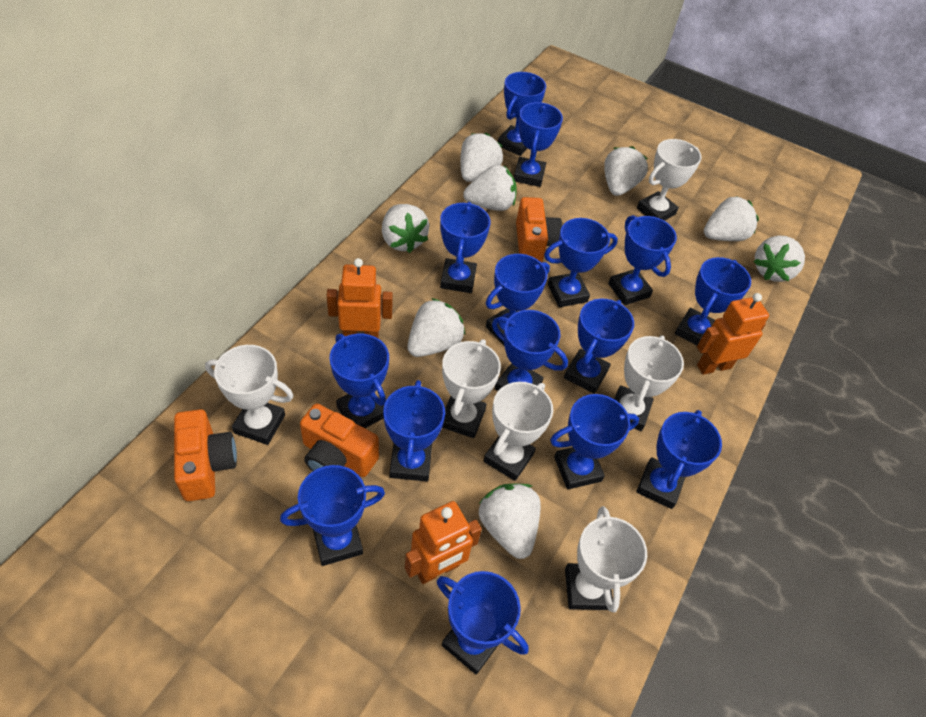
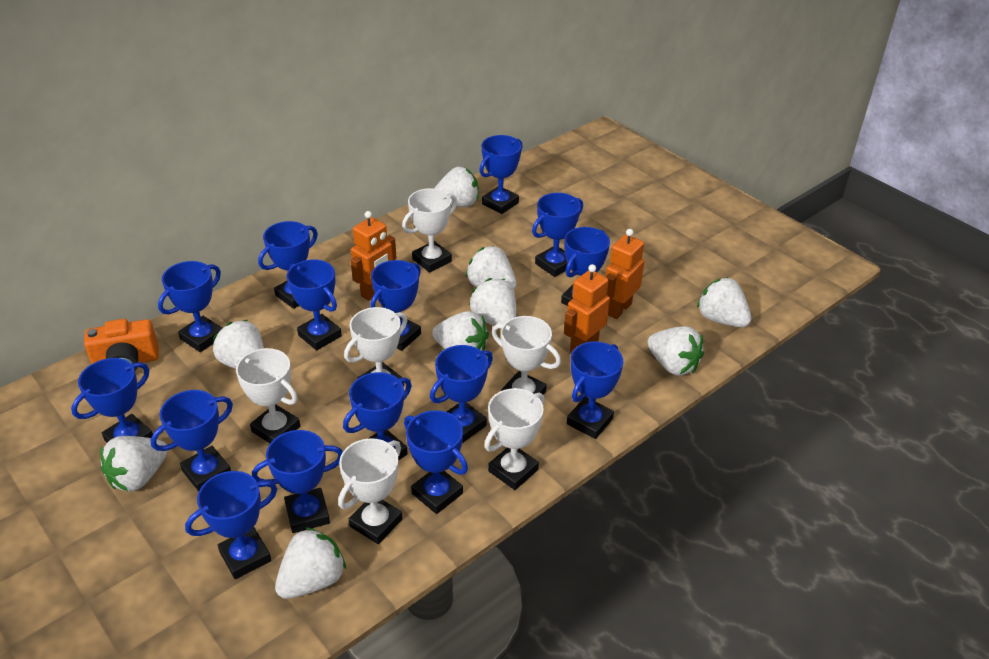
orange camera: 3 -> 1
white strawberry: 8 -> 9

